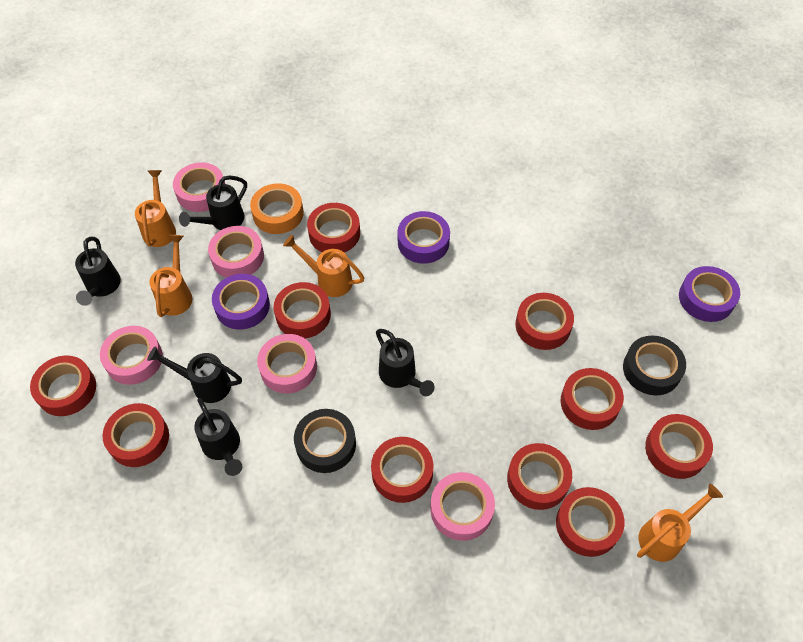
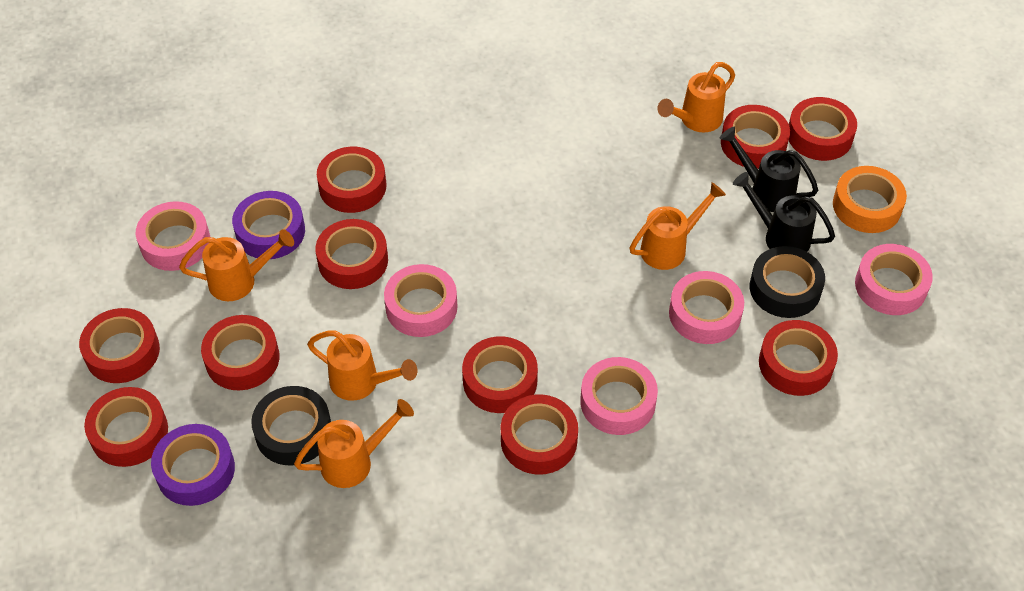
black watering can: 5 -> 2
orange watering can: 4 -> 5
purple tape: 3 -> 2

